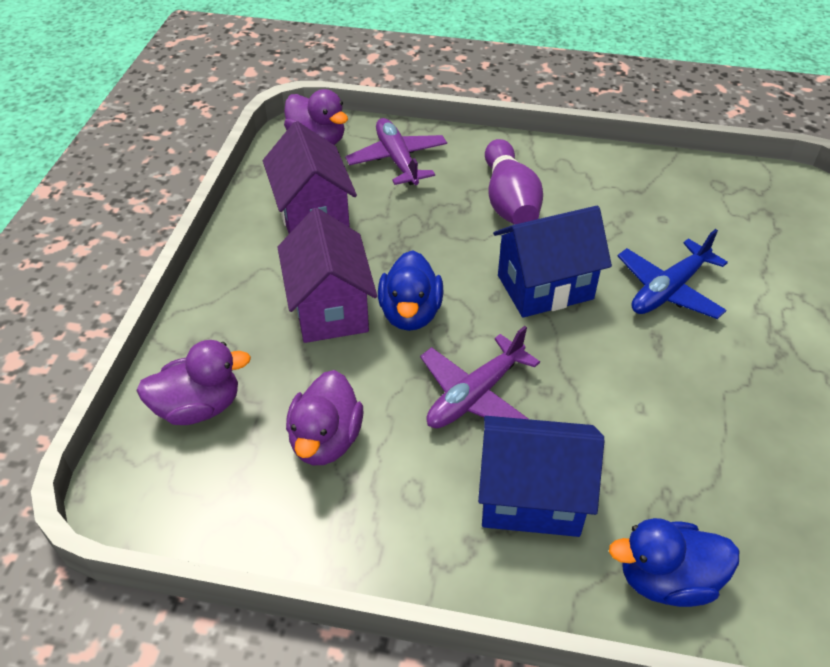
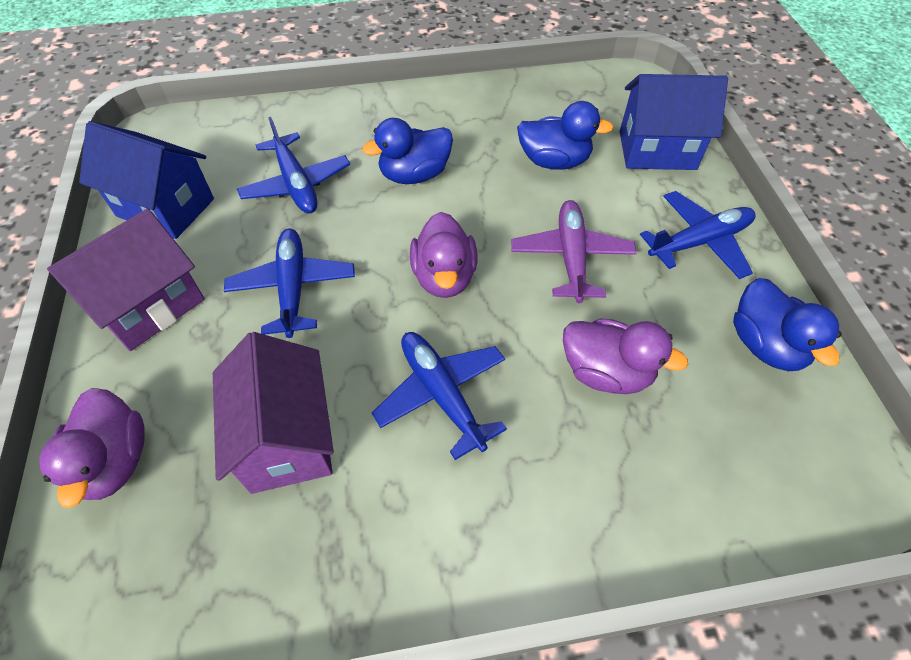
blue duck: 2 -> 3
blue plane: 1 -> 4
purple bowling pin: 1 -> 0
purple plane: 2 -> 1

